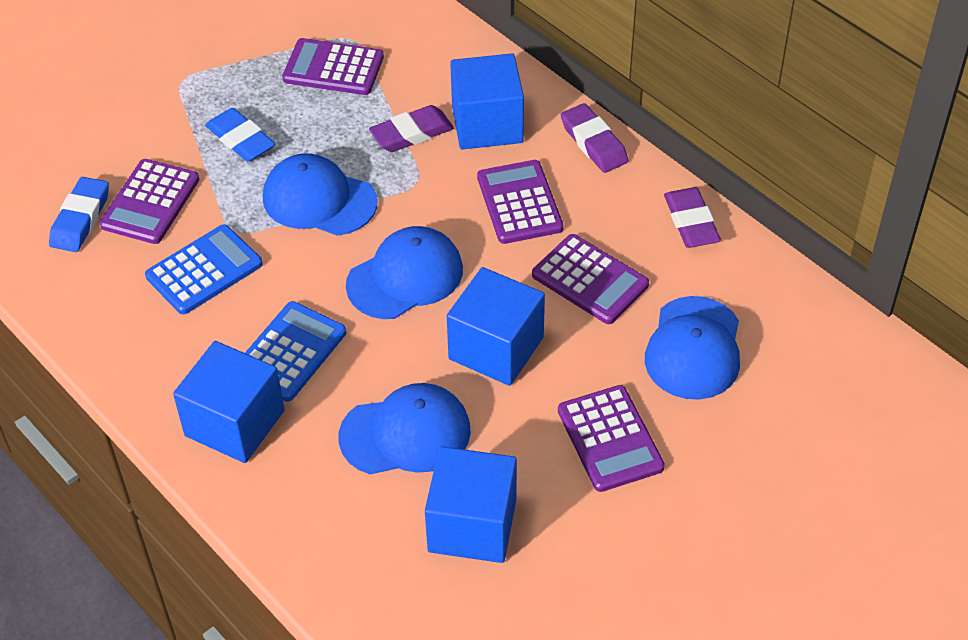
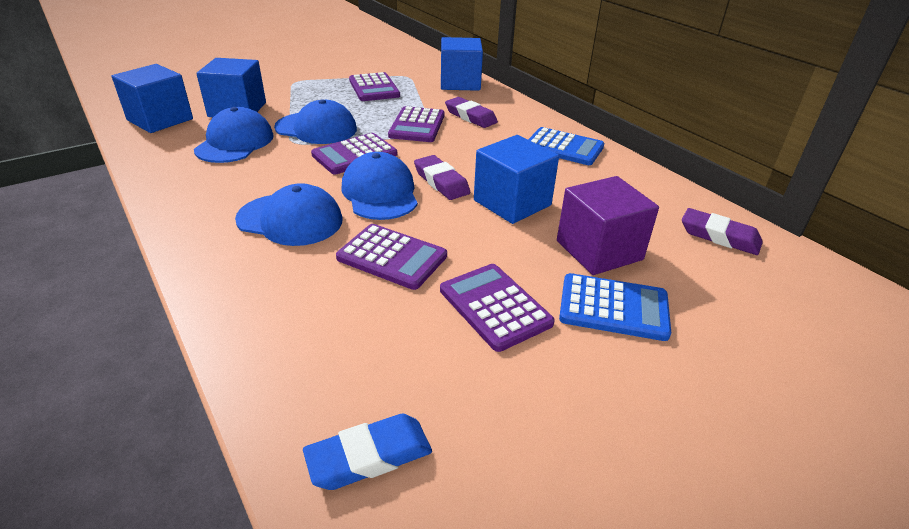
blue eraser: 2 -> 1
purple cube: 0 -> 1

